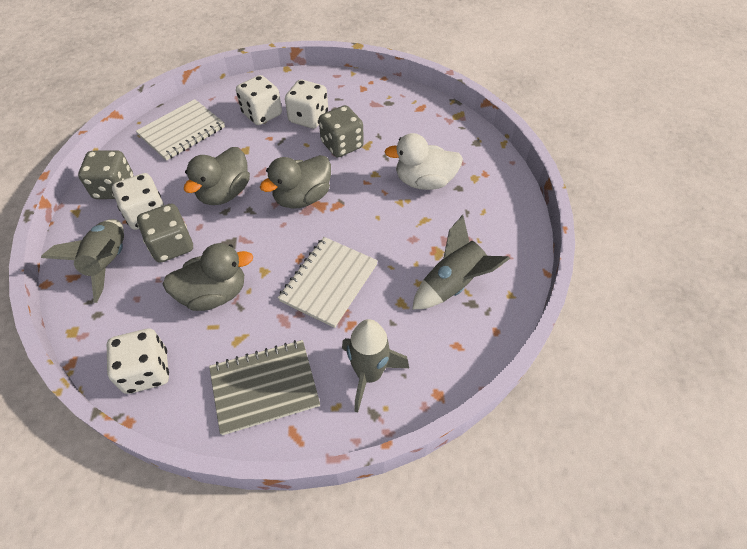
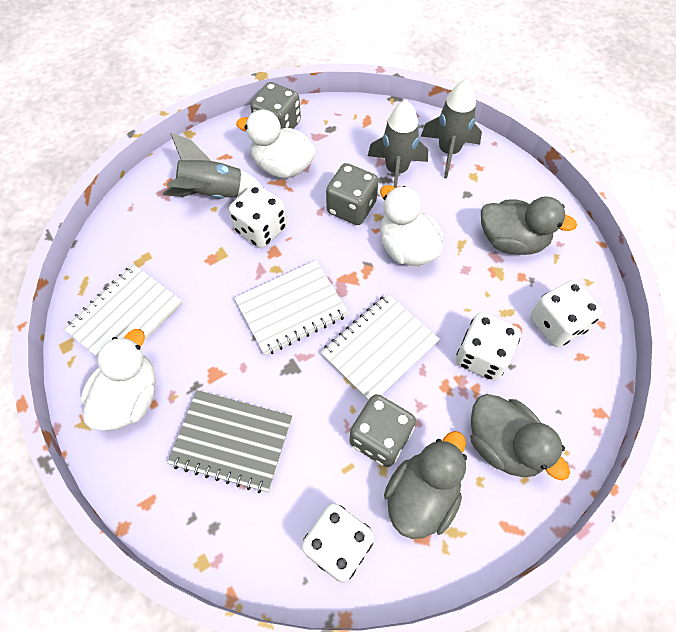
white duck: 1 -> 3
white notebook: 2 -> 3

